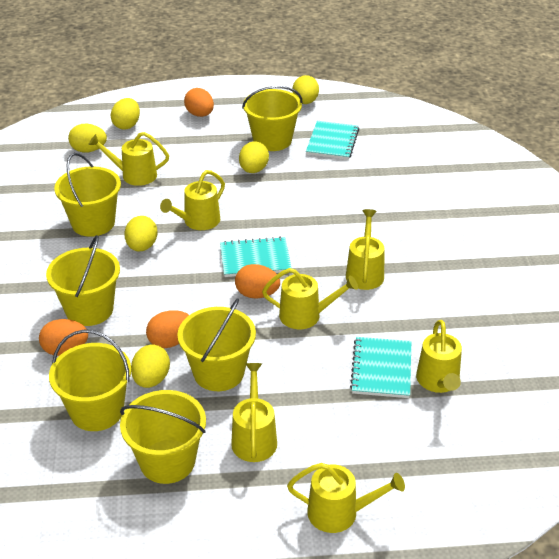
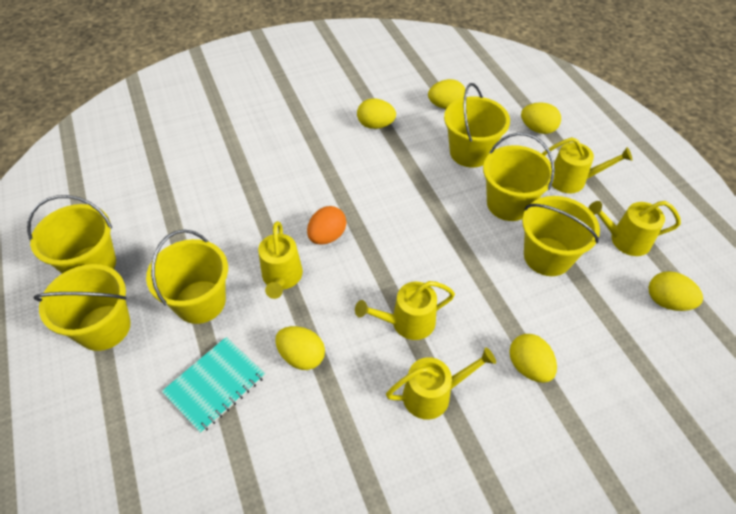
orange egg: 4 -> 1
turquoise notebook: 3 -> 1
yellow watering can: 7 -> 5

